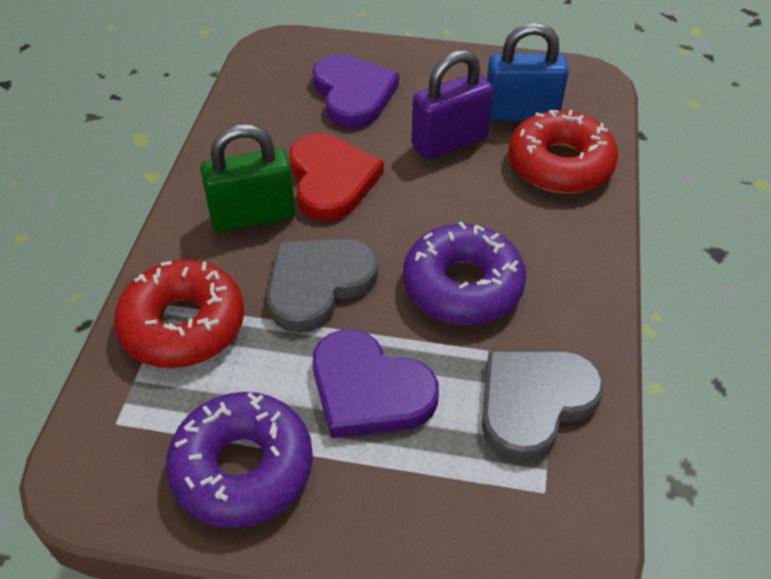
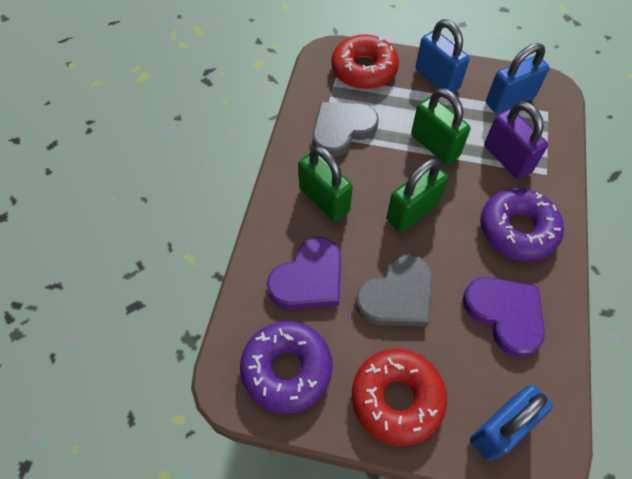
blue padlock: 1 -> 3
green padlock: 1 -> 3
red heart: 1 -> 0

